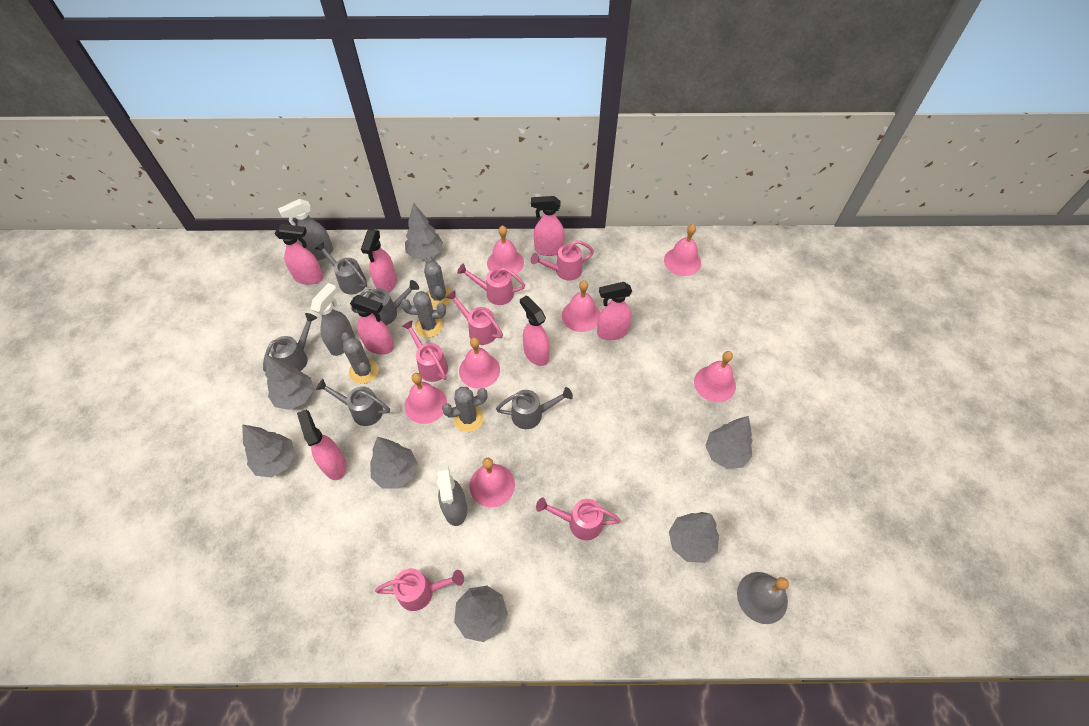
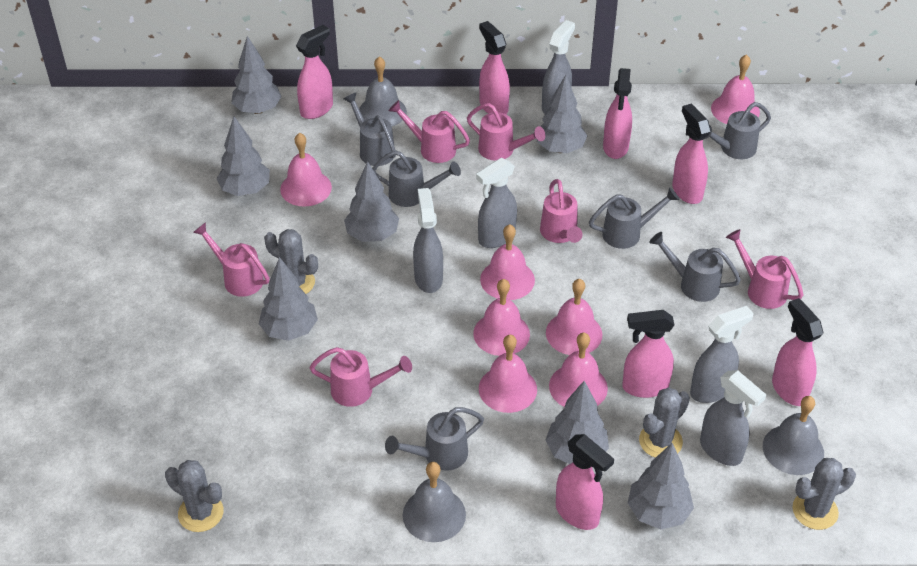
grey bell: 1 -> 3
grey spray bottle: 3 -> 5
grey watering can: 5 -> 6

